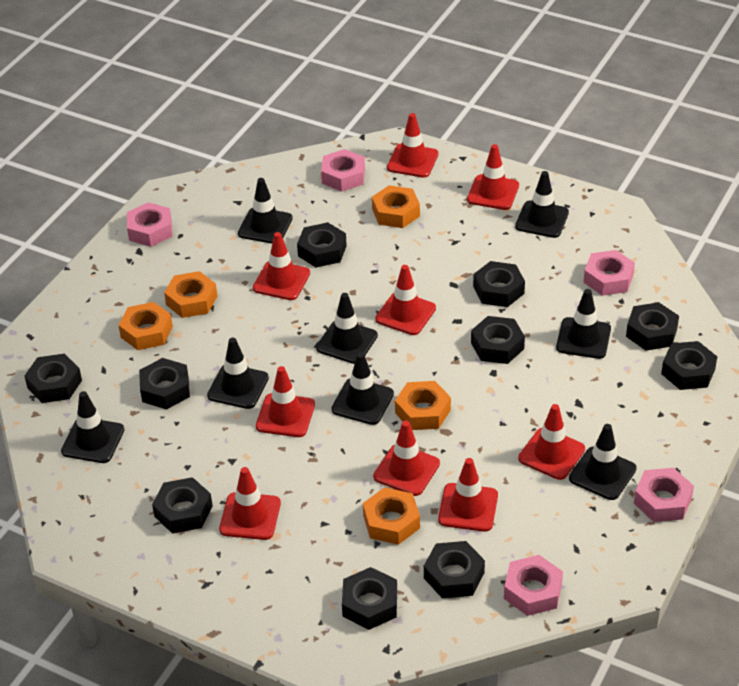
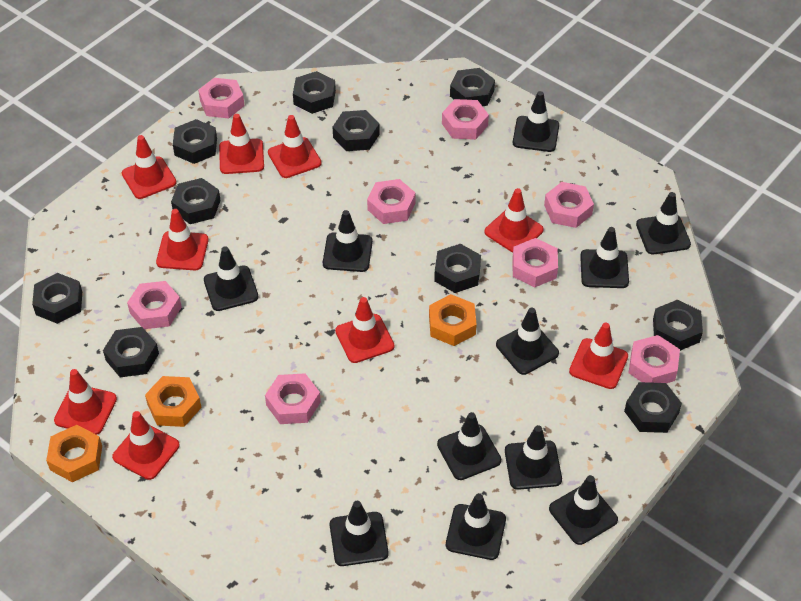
black traffic cone: 8 -> 11
orange nut: 5 -> 3
pink nut: 5 -> 8

